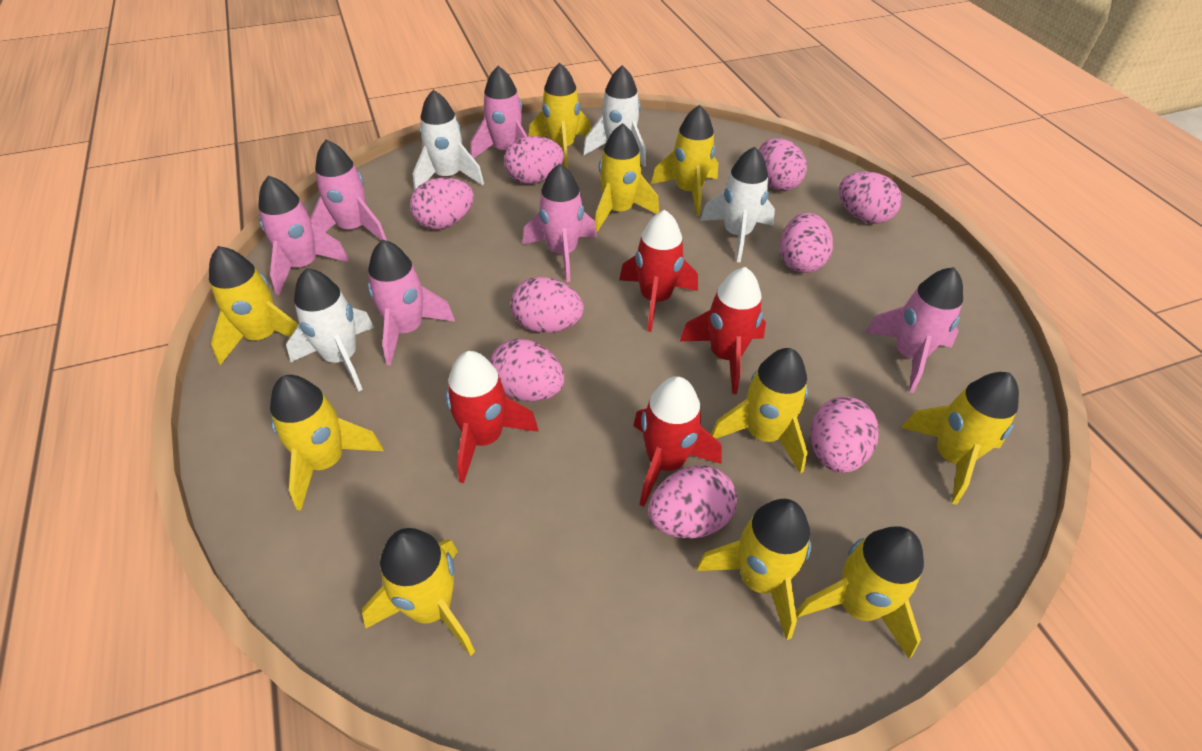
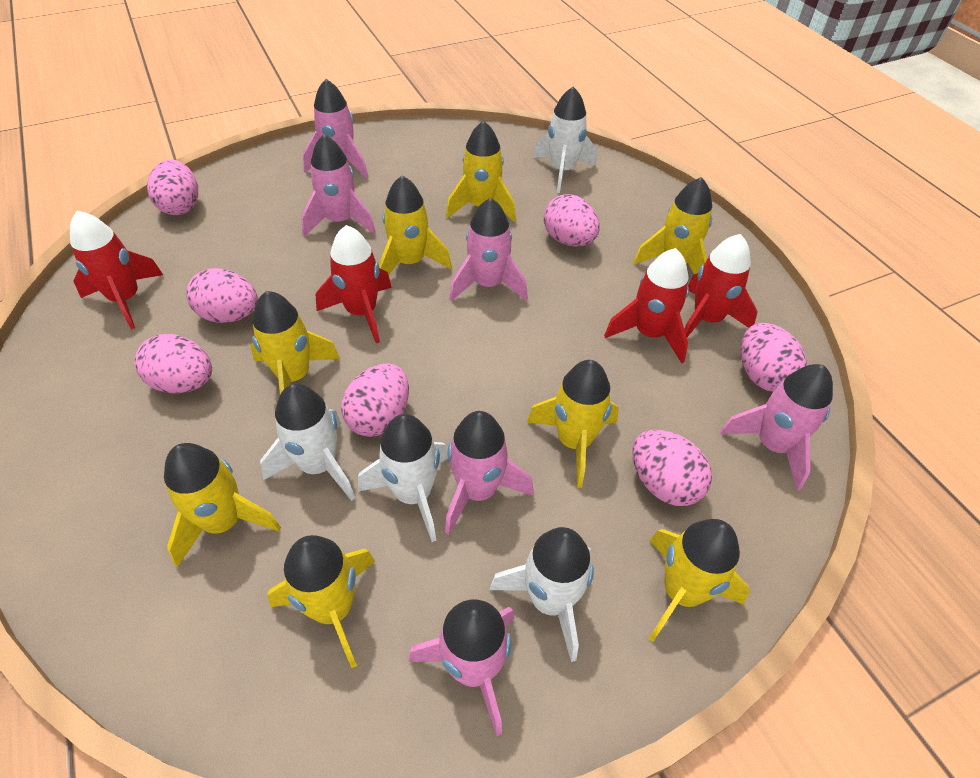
pink egg: 9 -> 7
yellow rocket: 10 -> 8

